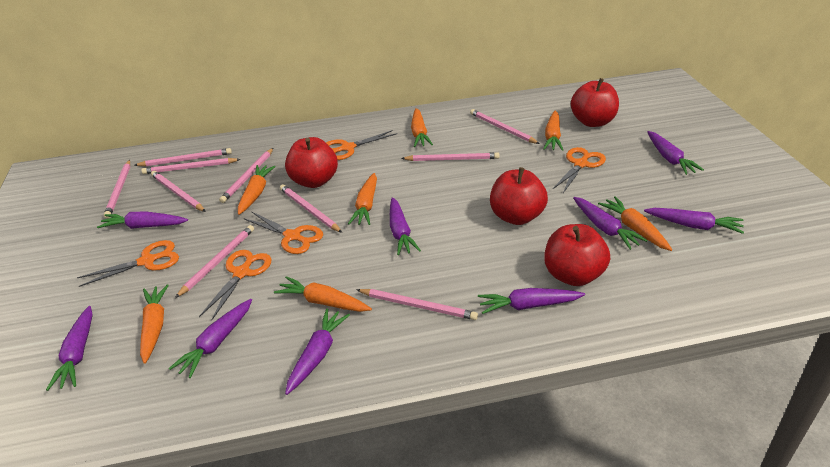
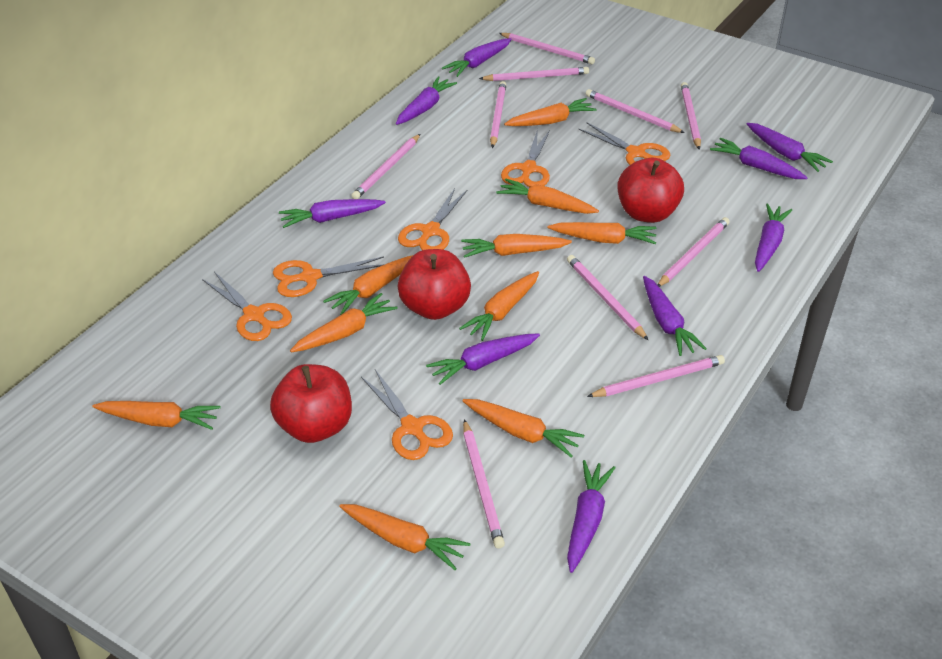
orange carrot: 7 -> 10
orange scissors: 5 -> 6
red apple: 4 -> 3

